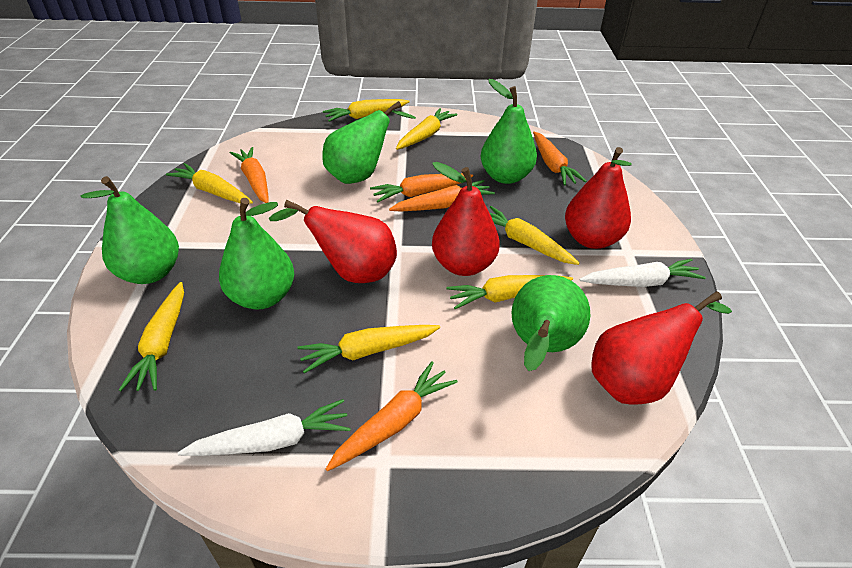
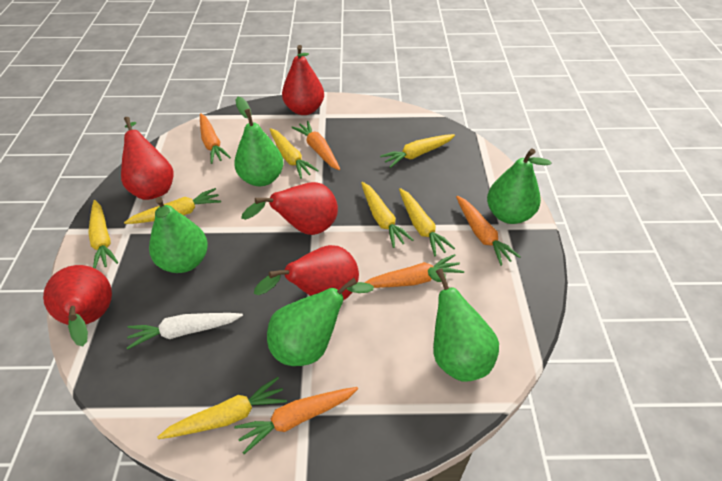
red pear: 4 -> 5
white carrot: 2 -> 1

